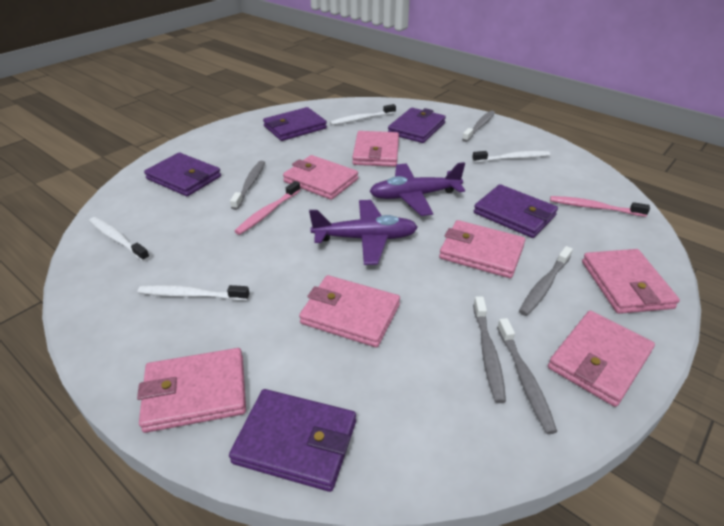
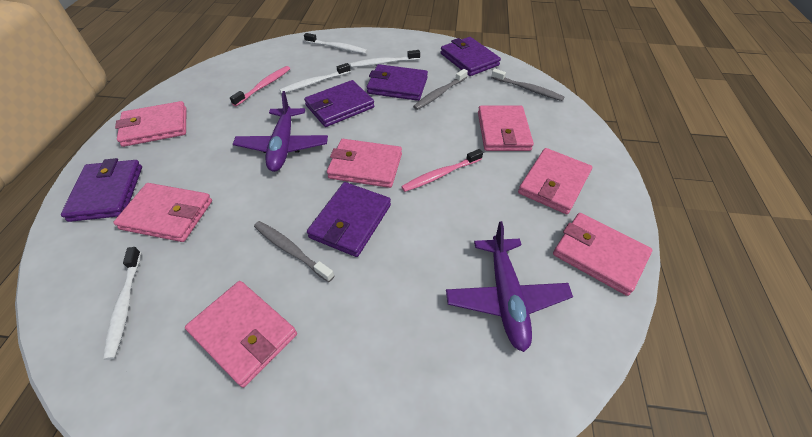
grey toothbrush: 5 -> 3

